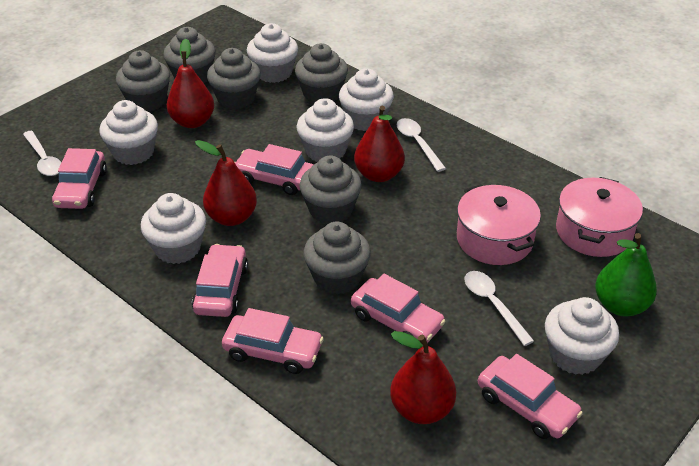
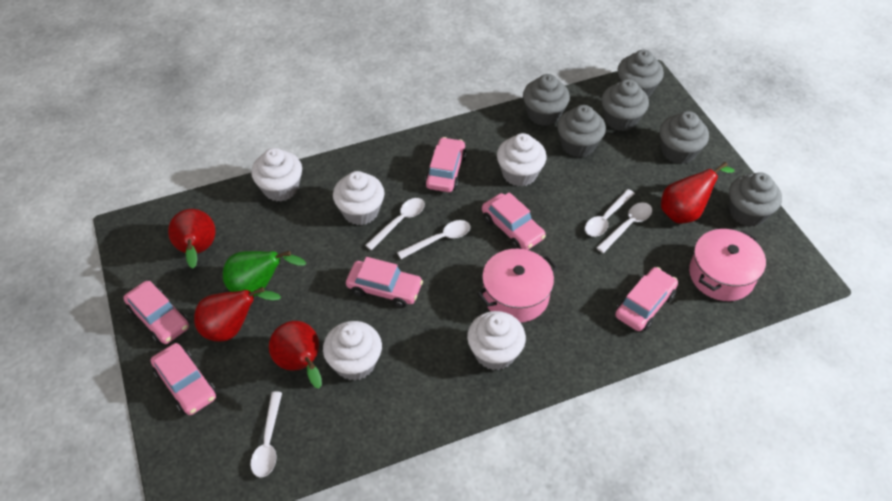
white cupcake: 6 -> 5
white spoon: 3 -> 5

